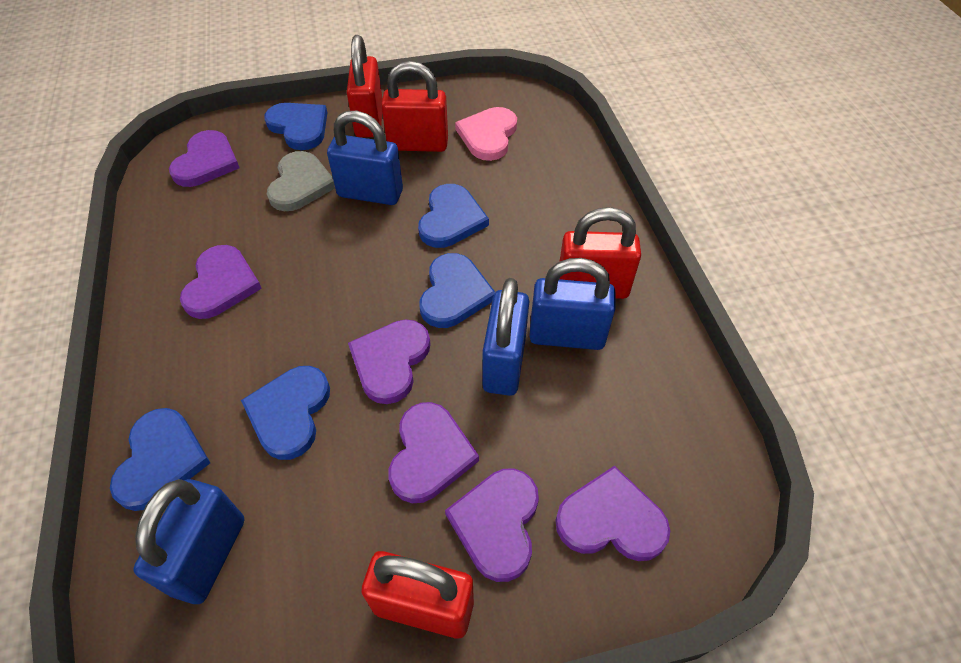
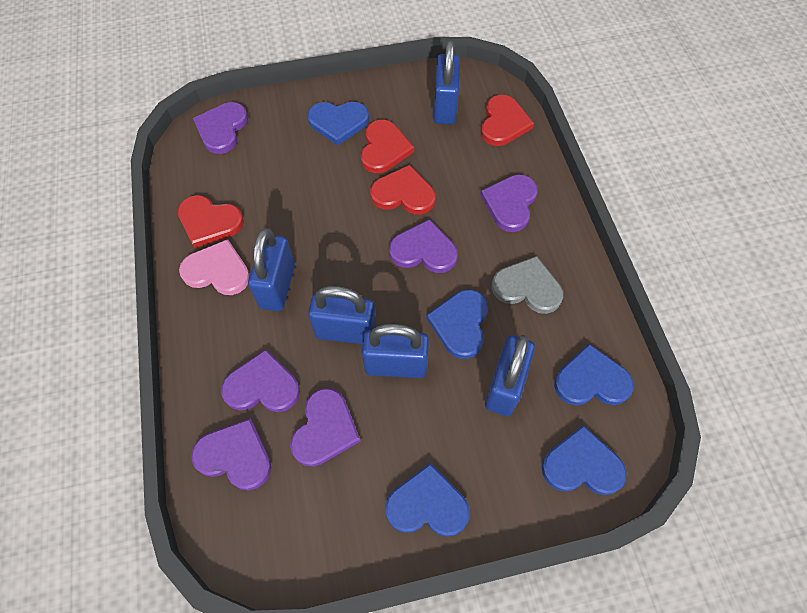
blue padlock: 4 -> 5
red heart: 0 -> 4
red padlock: 4 -> 0

